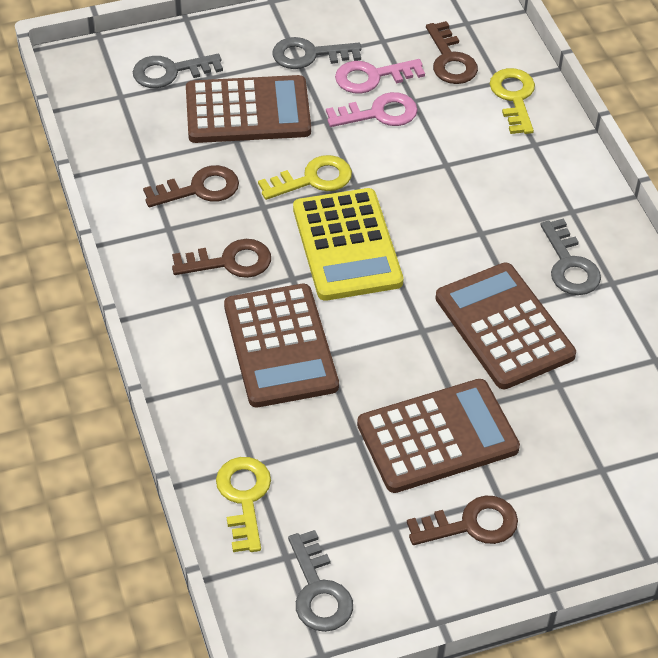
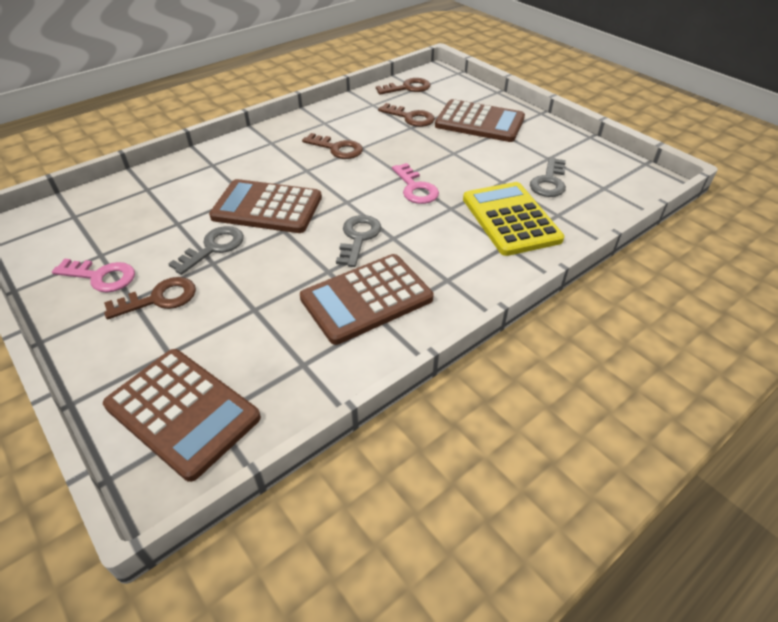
grey key: 4 -> 3
yellow key: 3 -> 0

